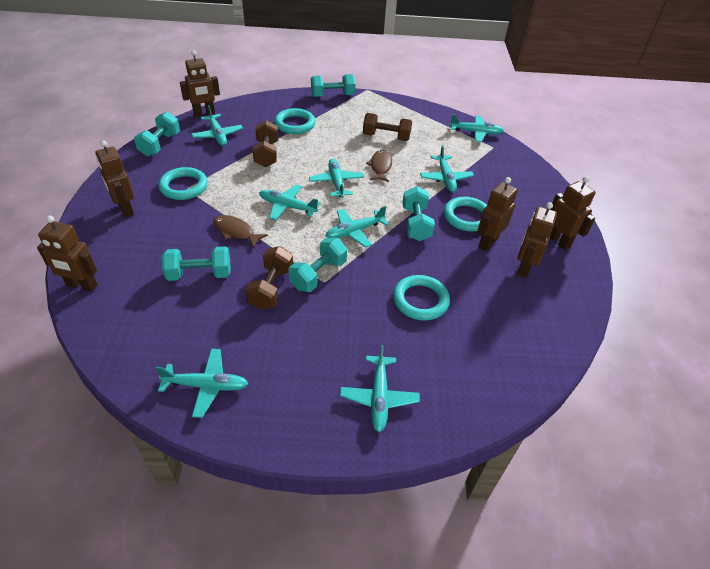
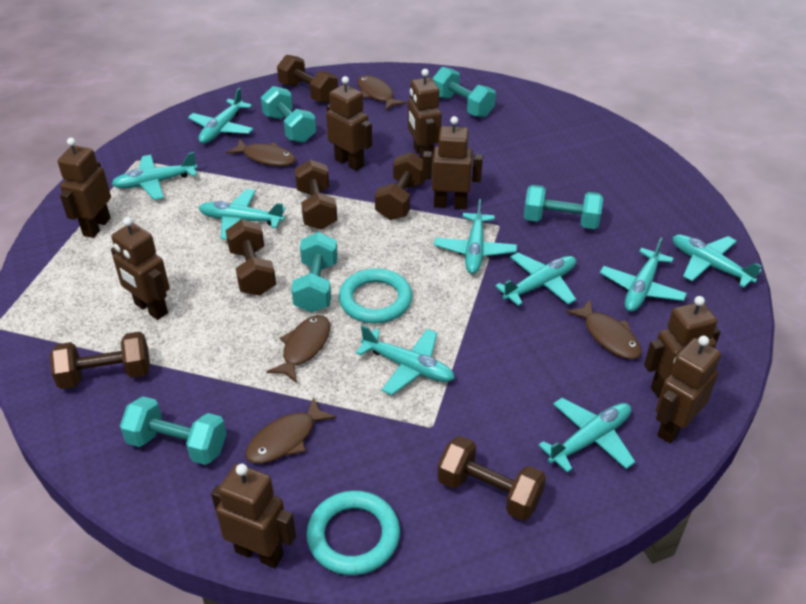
brown dumbbell: 3 -> 6
brown fish: 2 -> 5
brown robot: 6 -> 8
turquoise plane: 8 -> 9
turquoise ring: 4 -> 2

